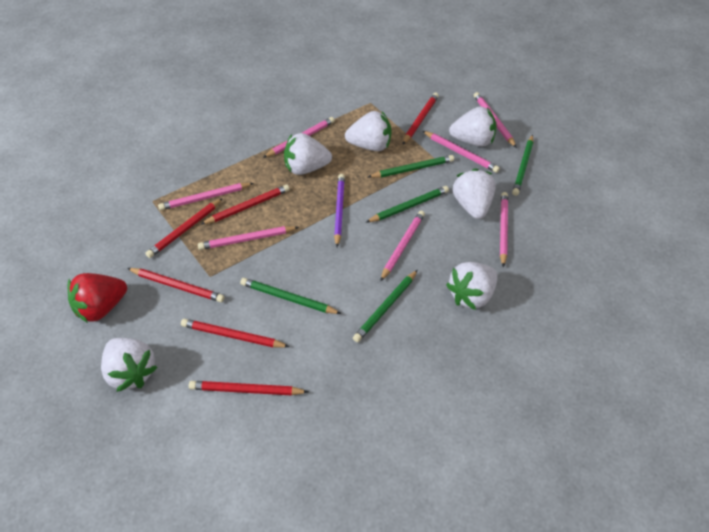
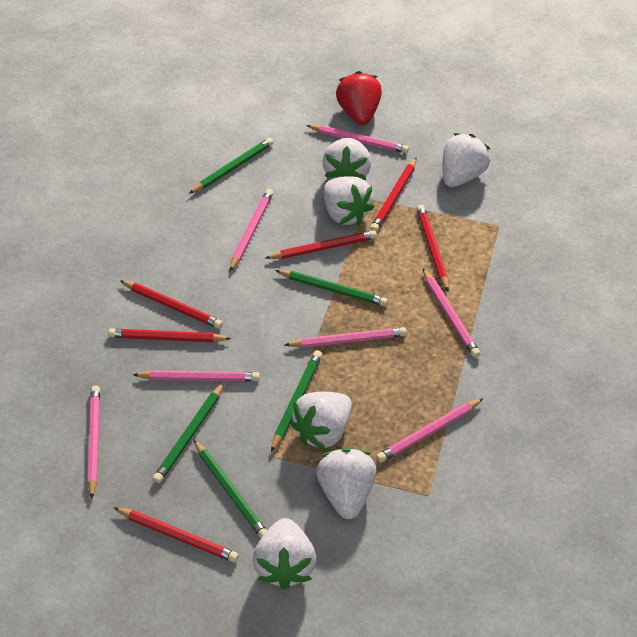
purple pencil: 1 -> 0

